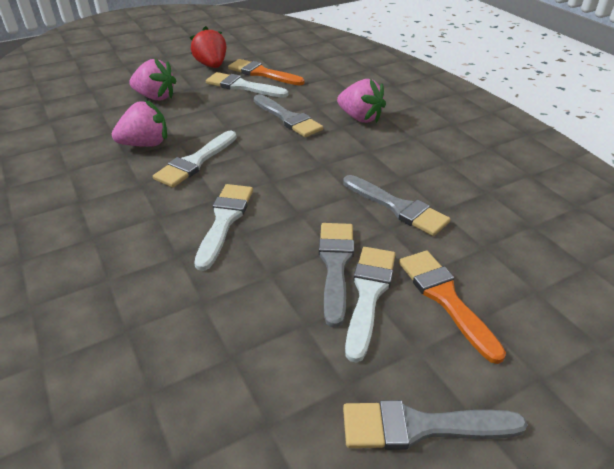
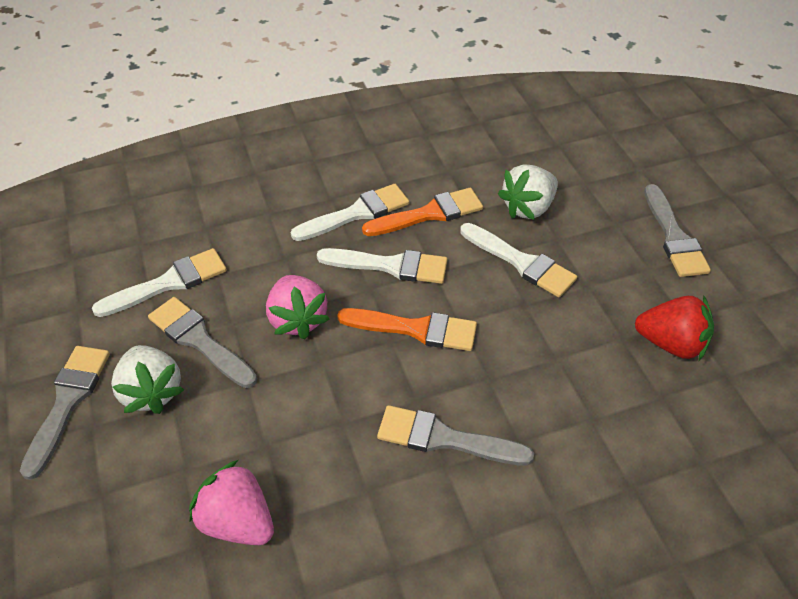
pink strawberry: 3 -> 2
white strawberry: 0 -> 2

